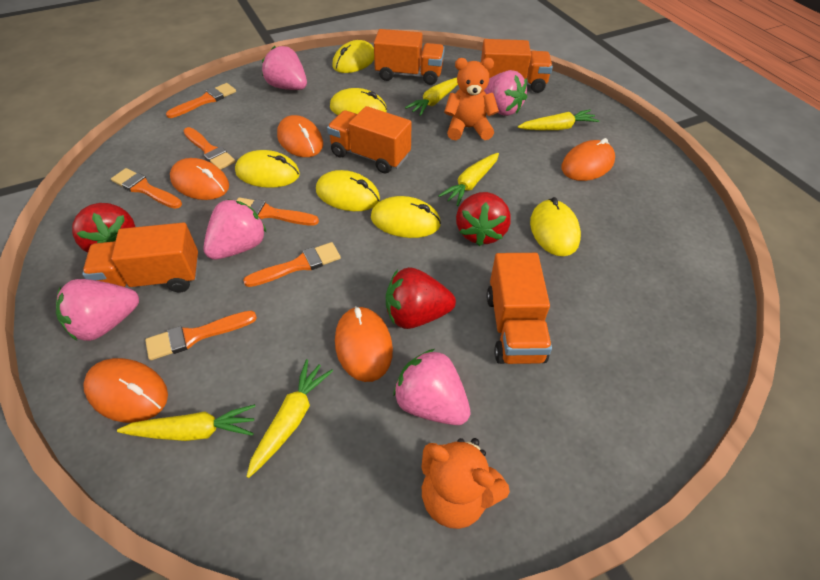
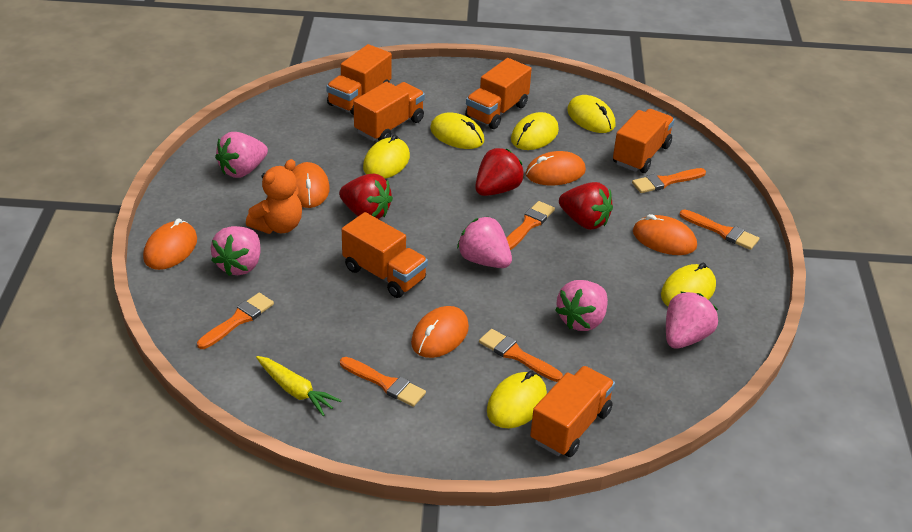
orange teddy bear: 2 -> 1
orange truck: 5 -> 6
yellow carrot: 5 -> 1

